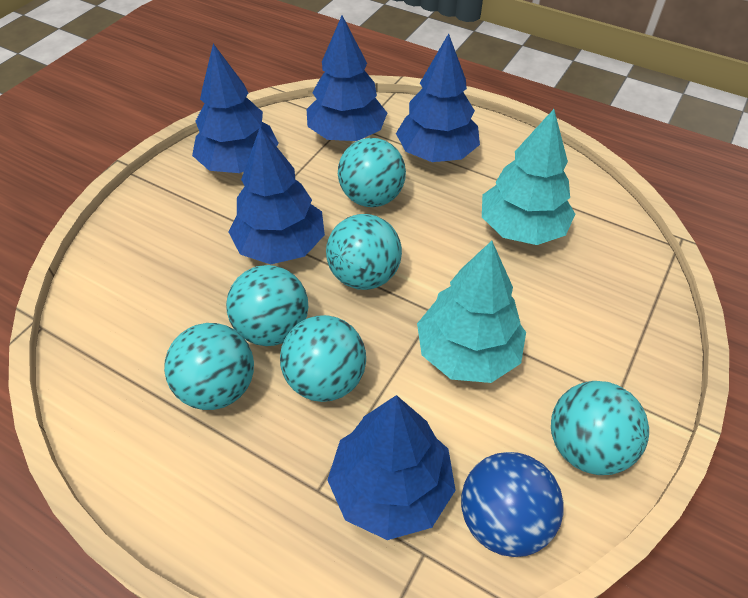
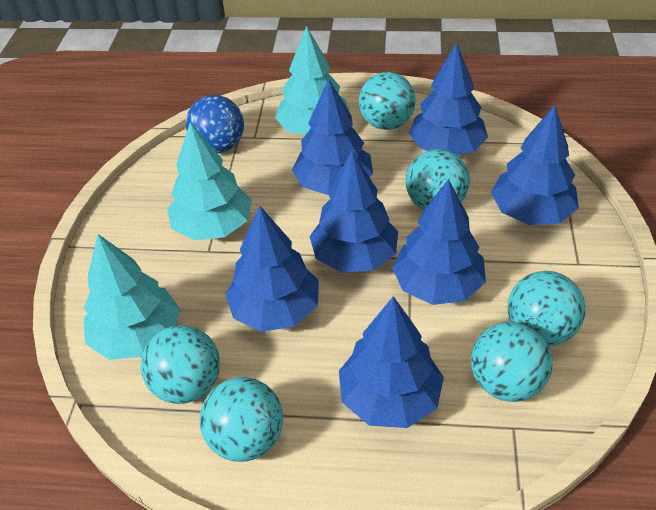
blue tree: 5 -> 7
turquoise tree: 2 -> 3

